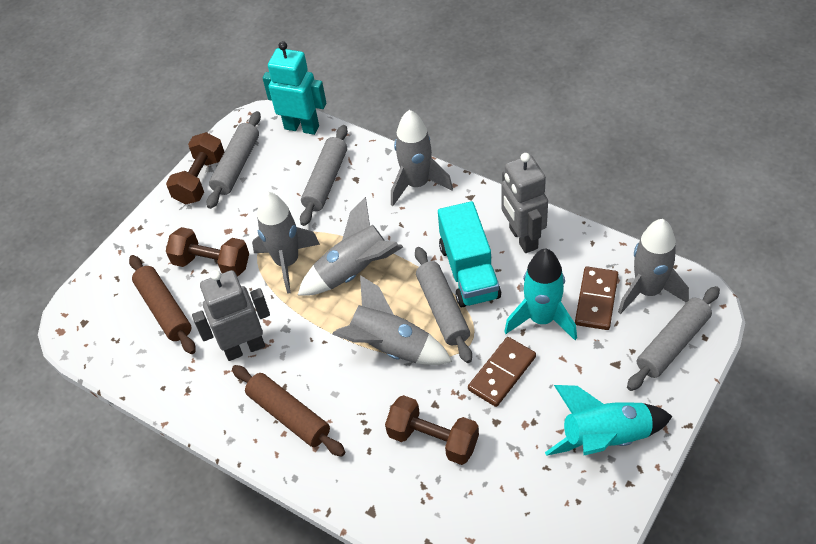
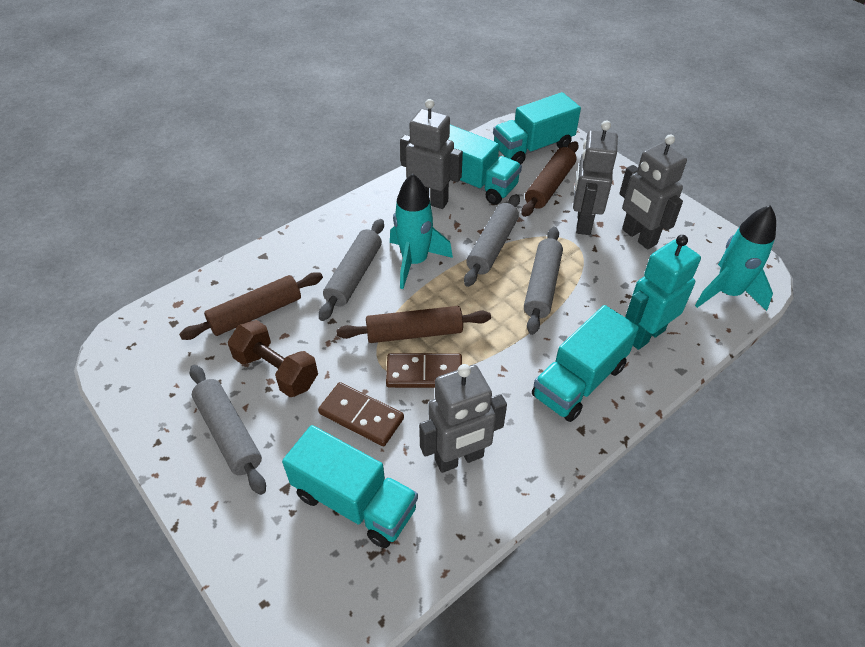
brown dumbbell: 3 -> 1
brown rolling pin: 2 -> 3
grey robot: 2 -> 4
grey rocket: 5 -> 0
turquoise truck: 1 -> 4

